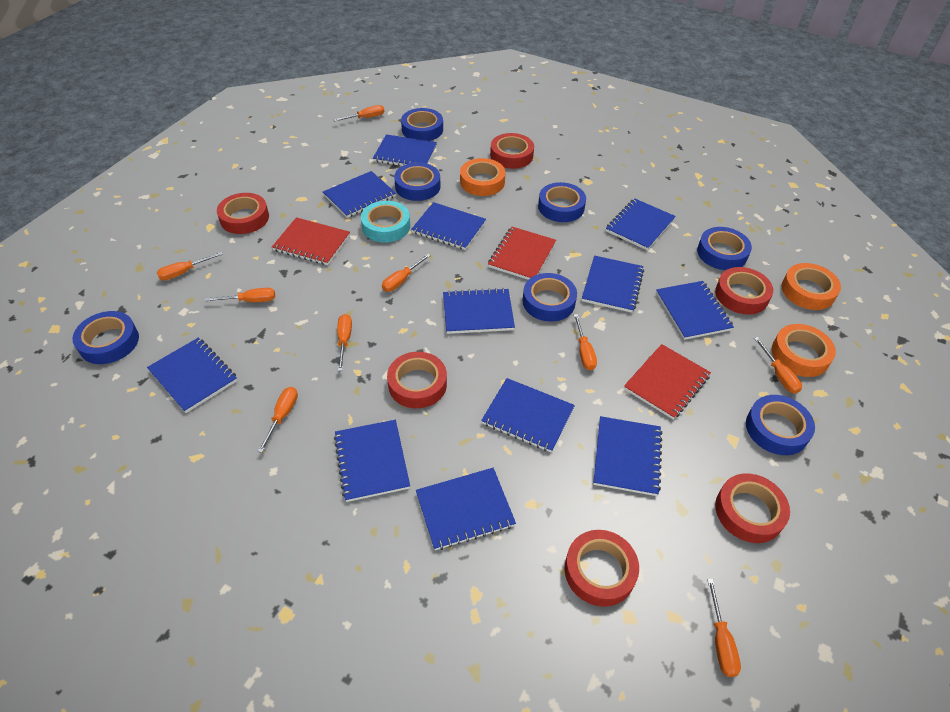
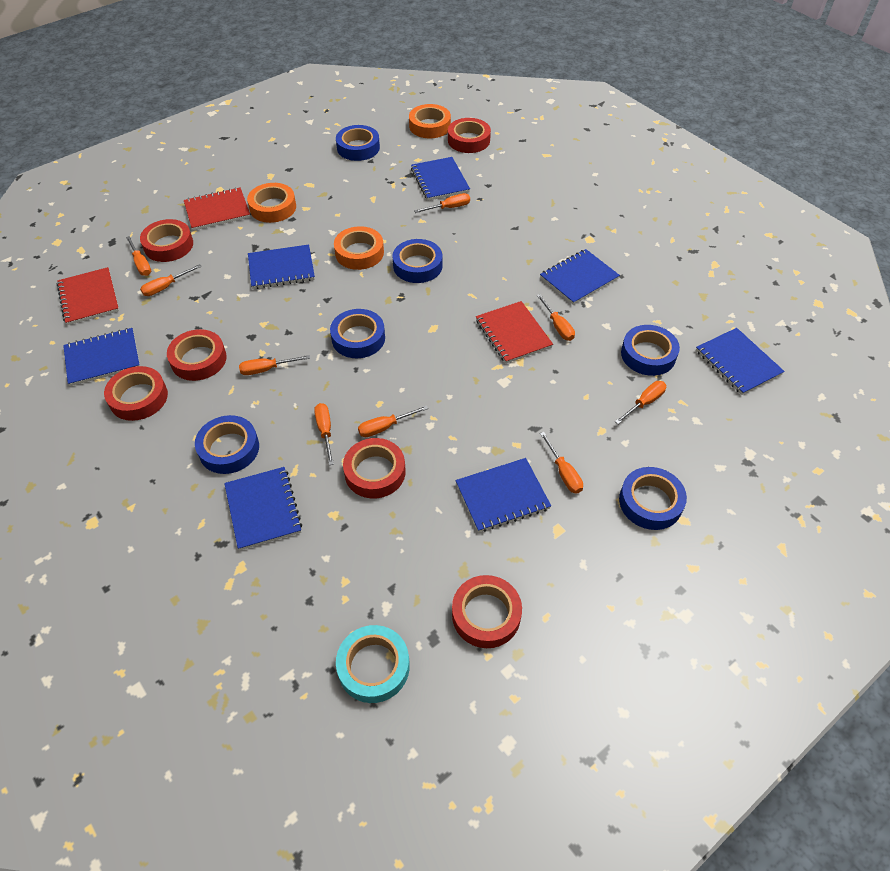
blue notebook: 12 -> 7
blue tape: 7 -> 6

